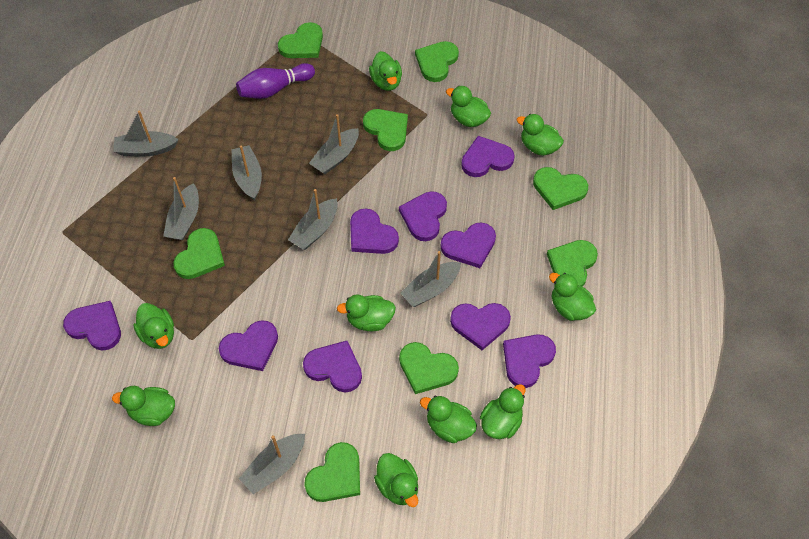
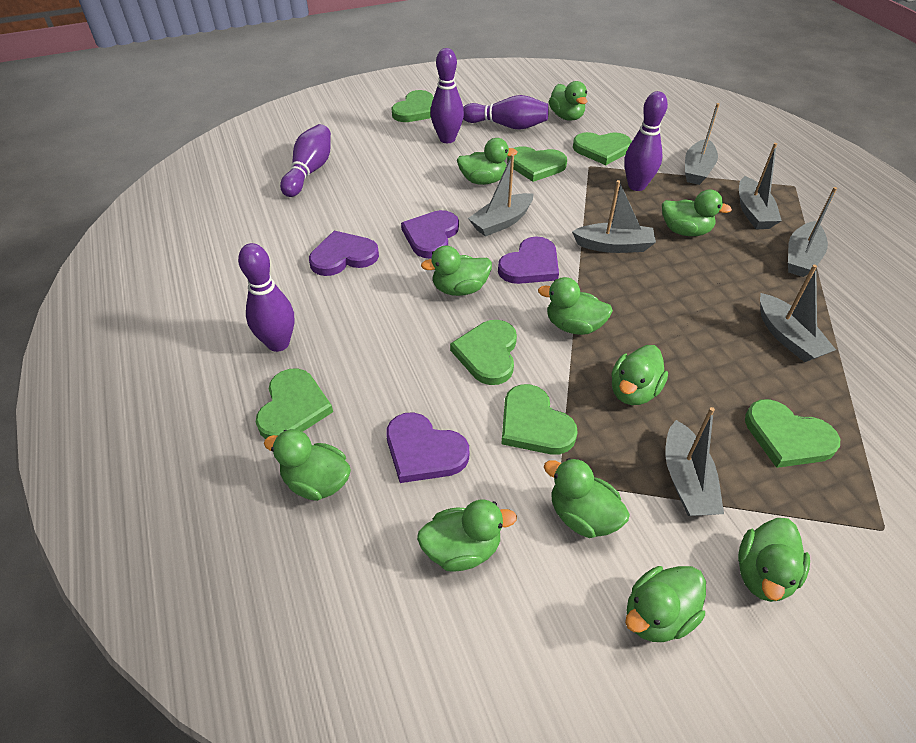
green duck: 10 -> 11
green heart: 8 -> 7
purple bowling pin: 1 -> 5
purple heart: 9 -> 4

